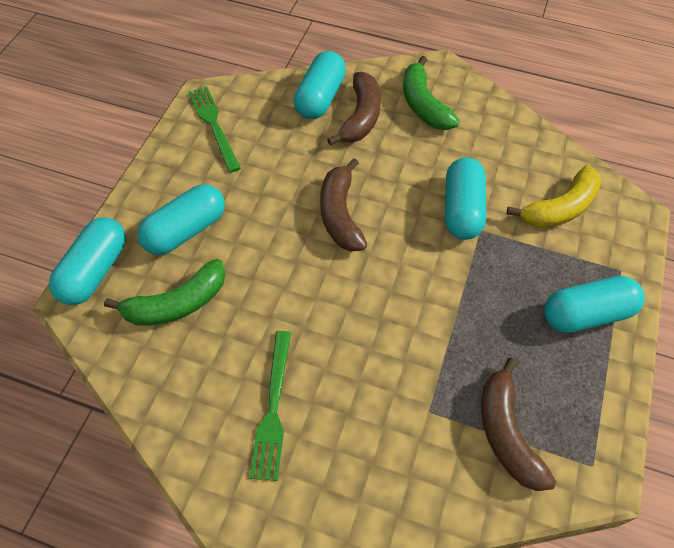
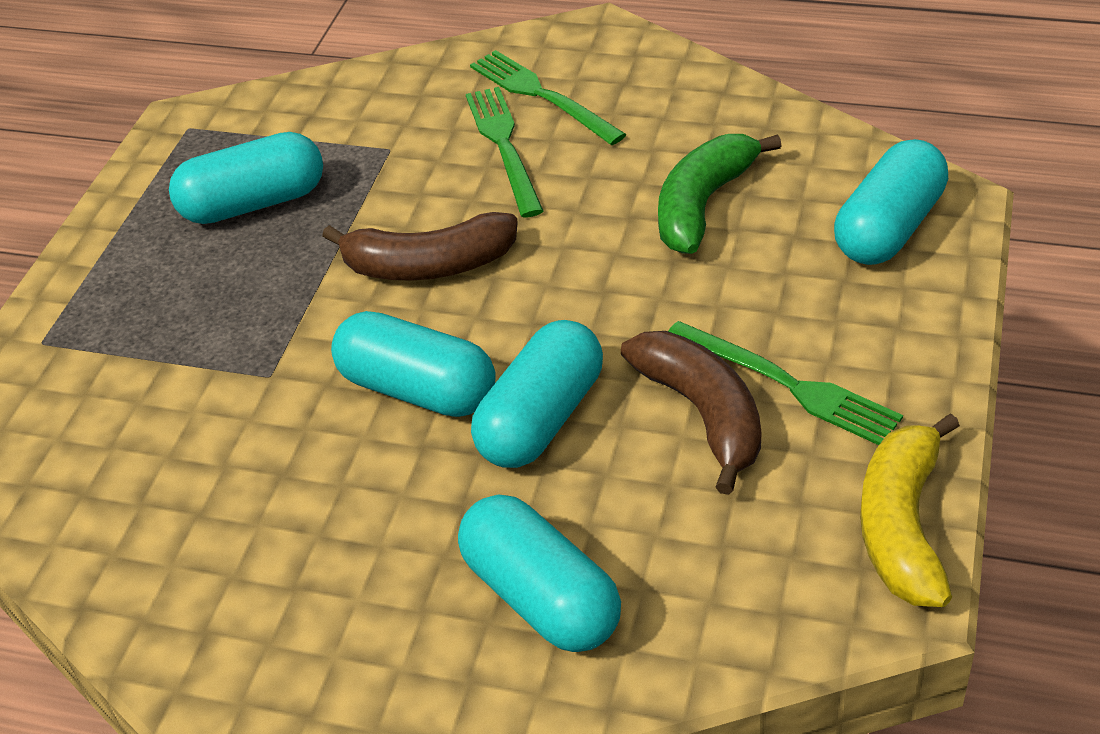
brown banana: 3 -> 2
green banana: 2 -> 1
green fork: 2 -> 3

